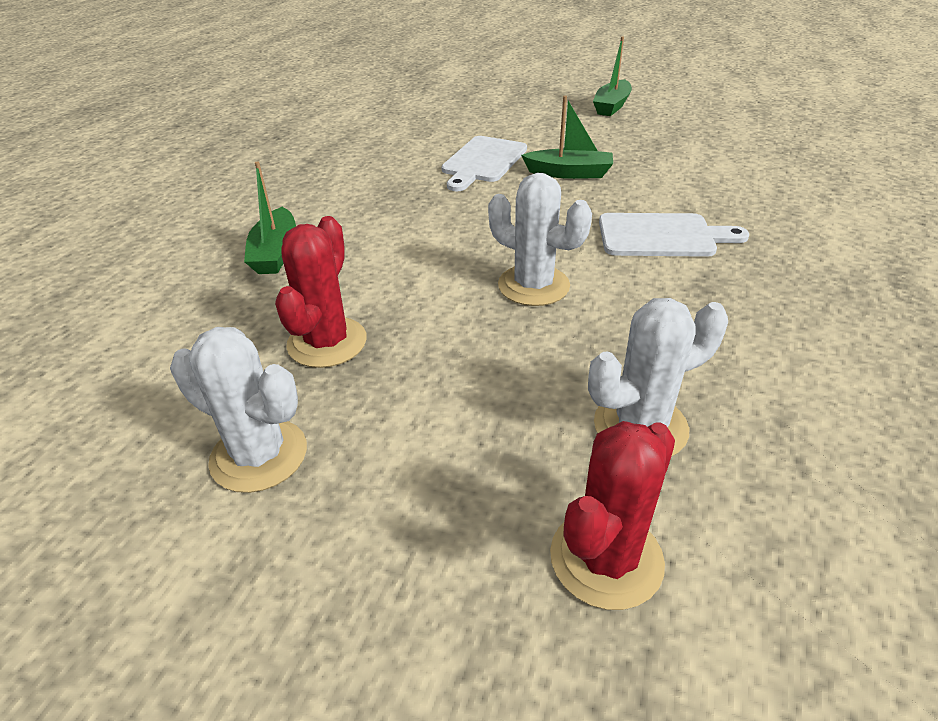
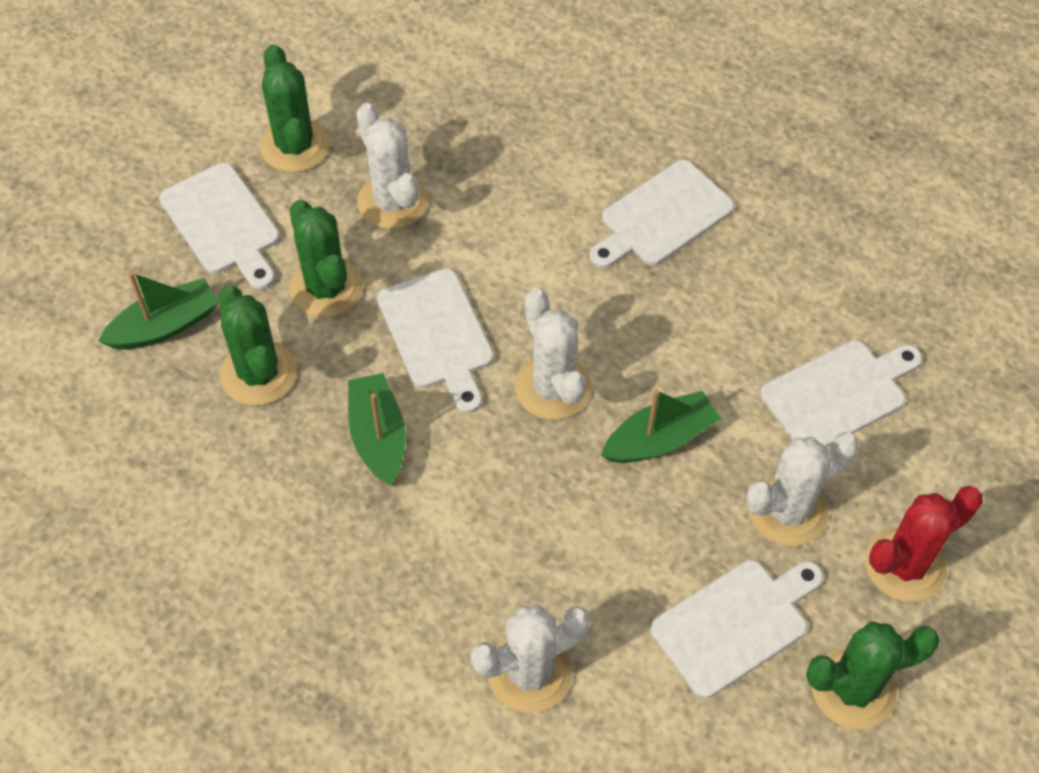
green cactus: 0 -> 4
red cactus: 2 -> 1
white cactus: 3 -> 4
white cutting board: 2 -> 5

